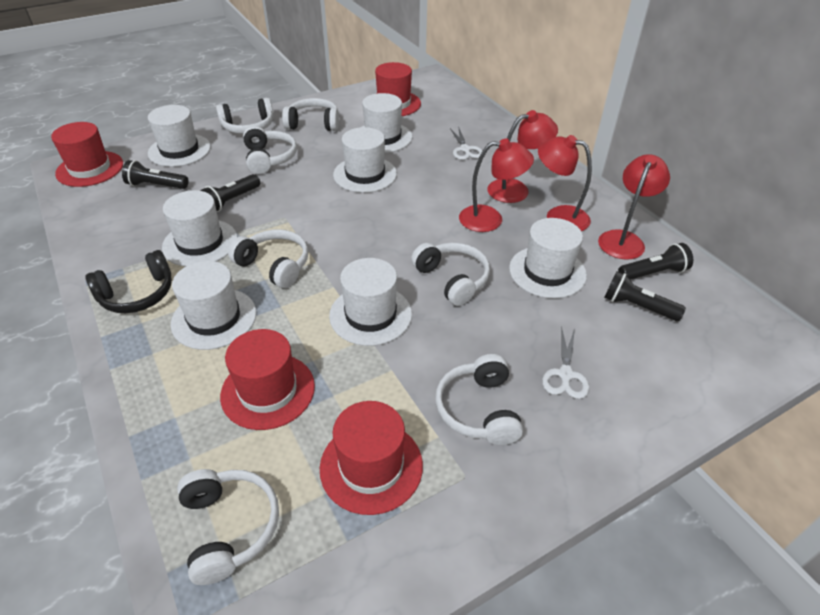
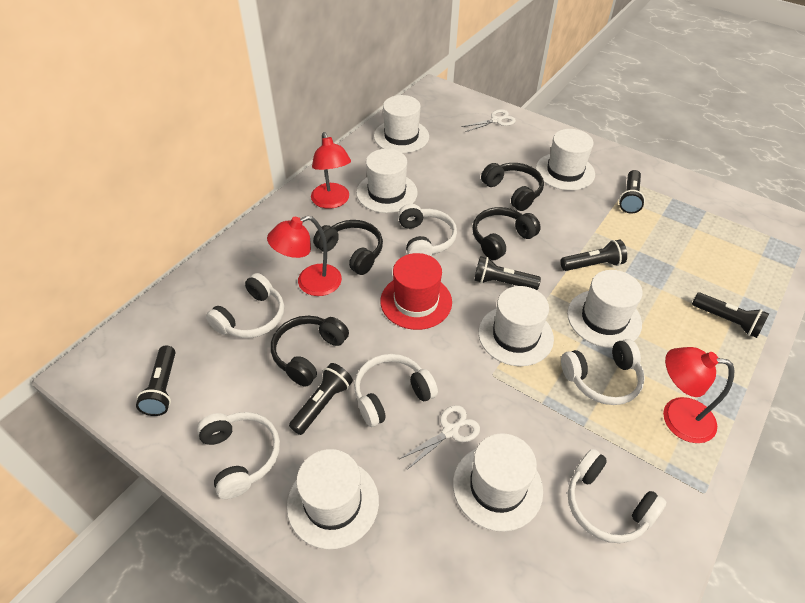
black flashlight: 4 -> 6
black headphones: 1 -> 4
red hat: 4 -> 1
red lamp: 4 -> 3
white headphones: 7 -> 6

